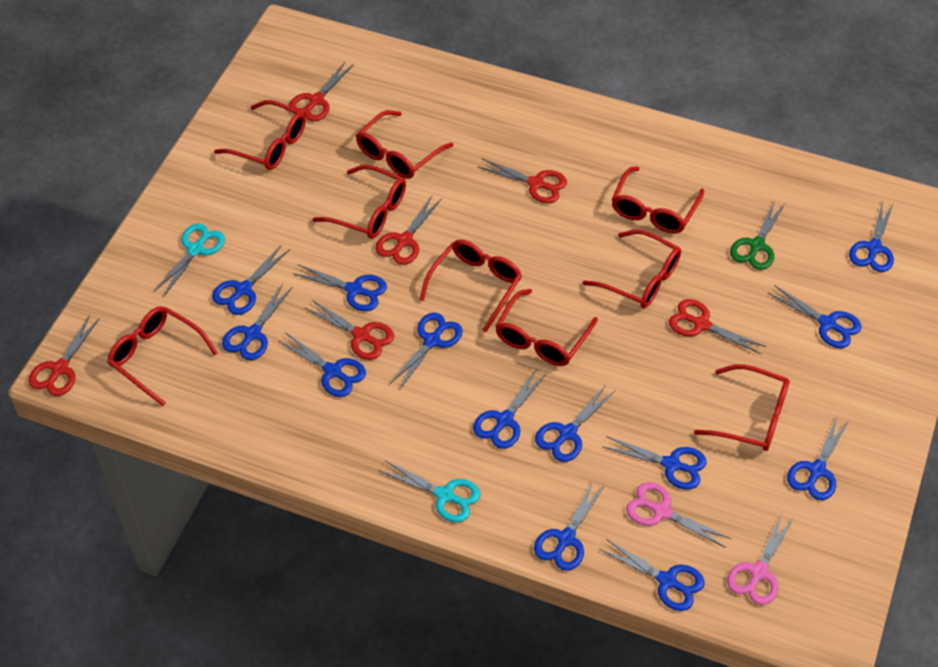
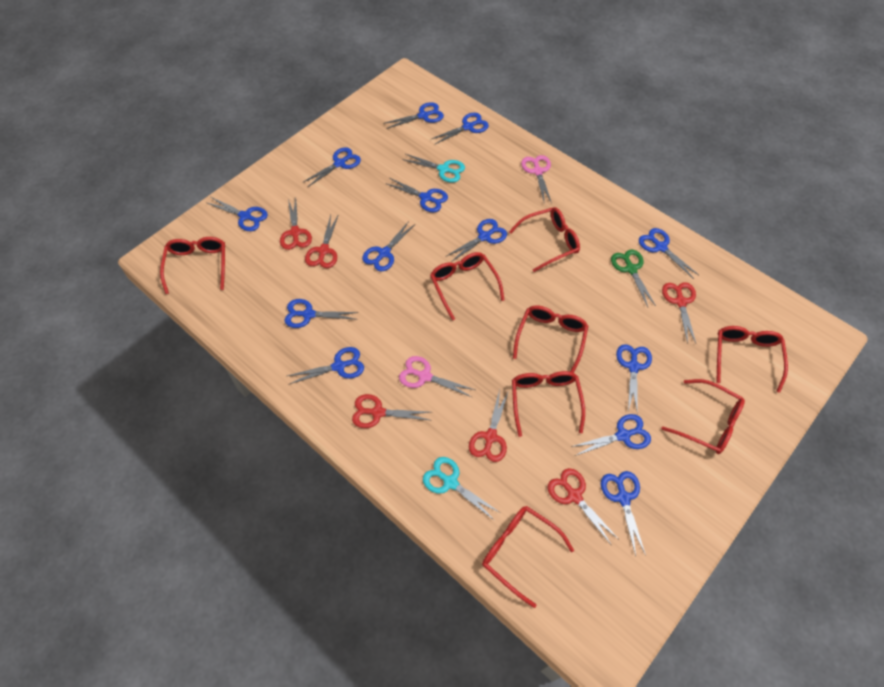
red glasses: 9 -> 8

